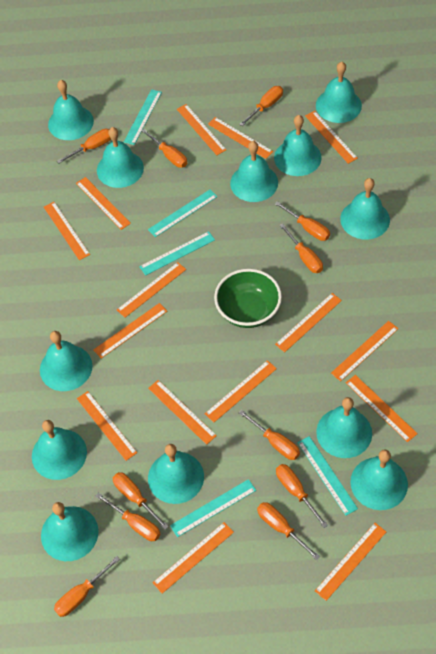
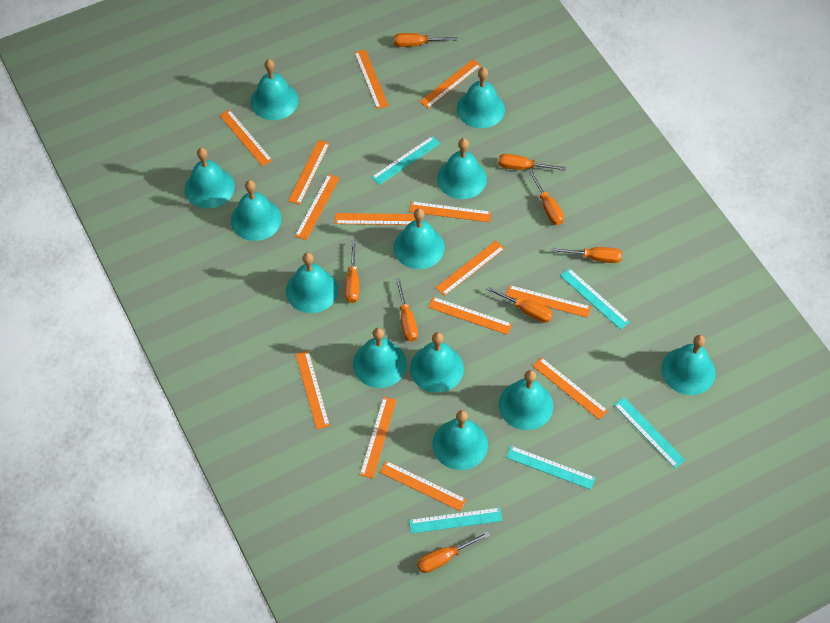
green bowl: 1 -> 0
orange ruler: 15 -> 14
orange screwdriver: 11 -> 8

